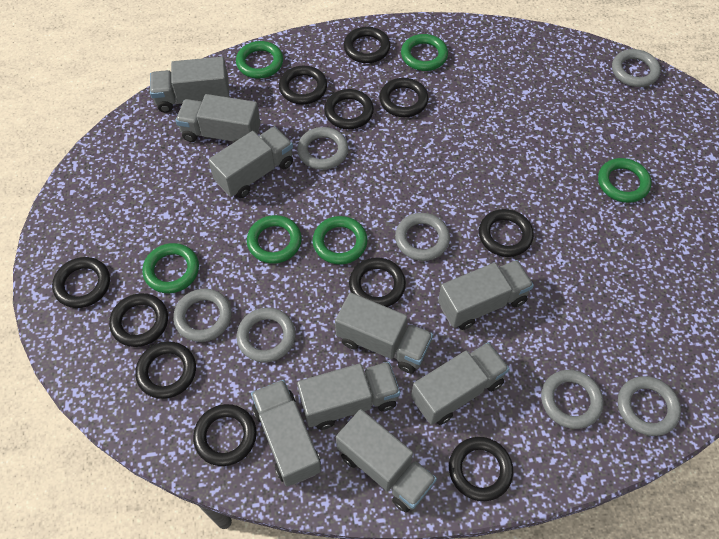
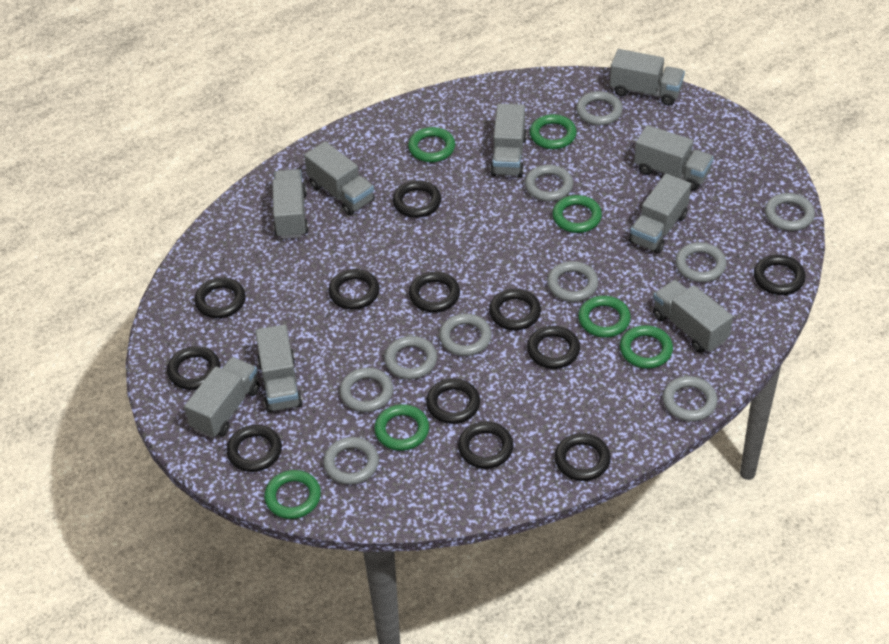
black ring: 11 -> 12
green ring: 6 -> 7
grey ring: 7 -> 10

